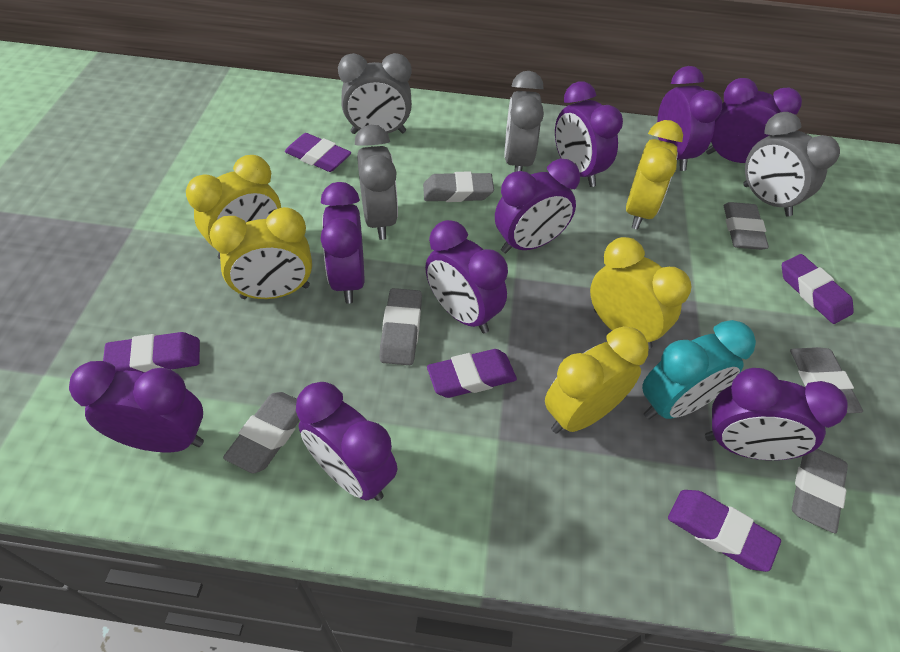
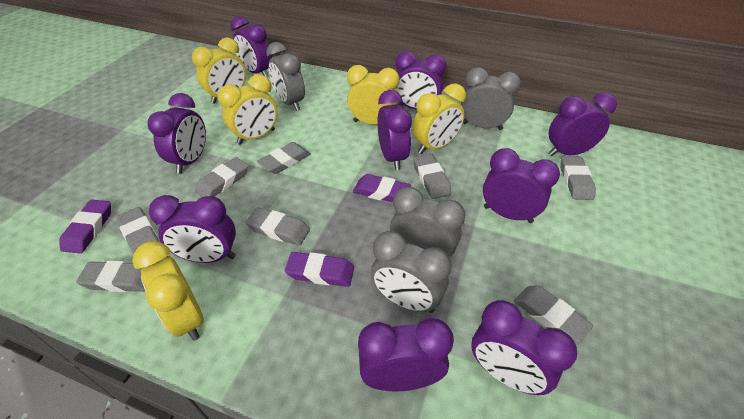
grey eraser: 6 -> 8
purple eraser: 5 -> 3
turquoise clock: 1 -> 0

